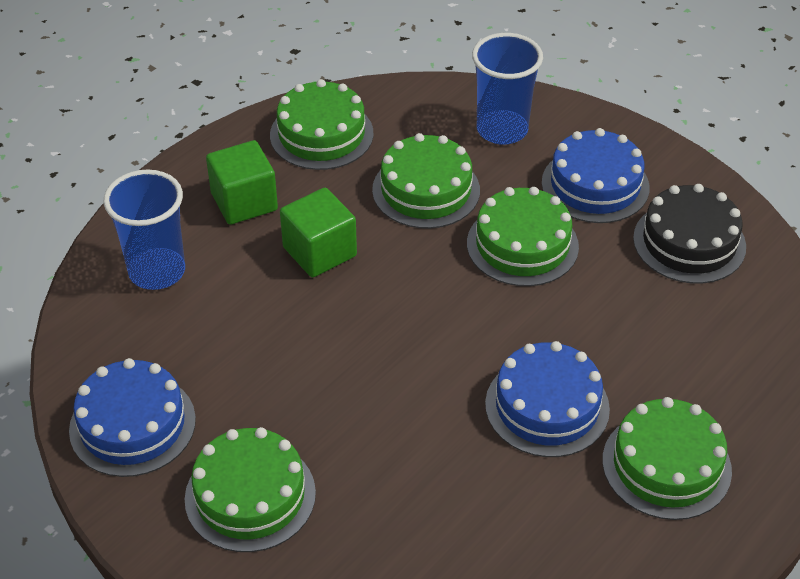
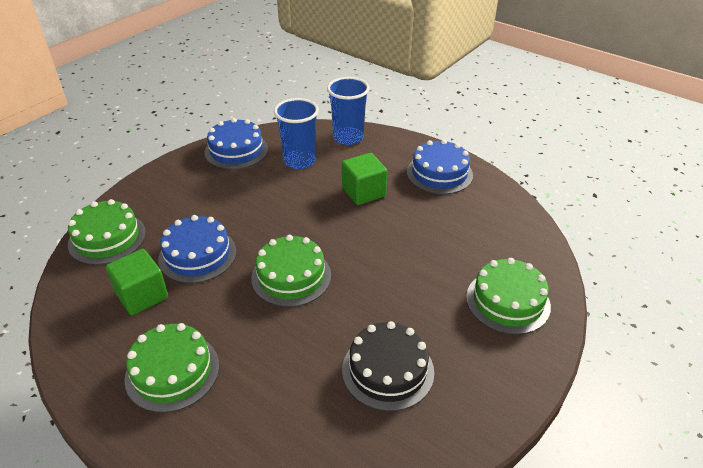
green cake: 5 -> 4

